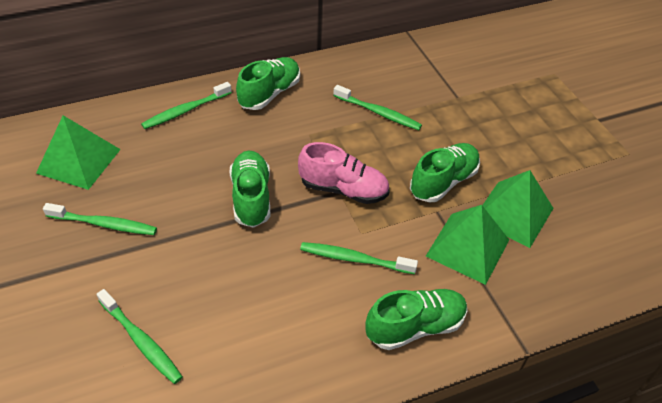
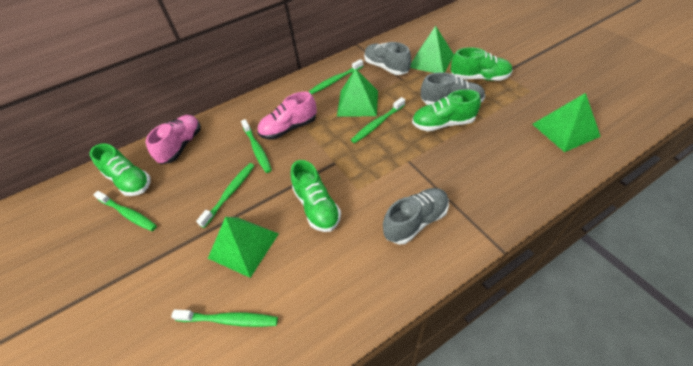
green pyramid: 3 -> 4
green toothbrush: 5 -> 6
grey shoe: 0 -> 3
pink shoe: 1 -> 2

